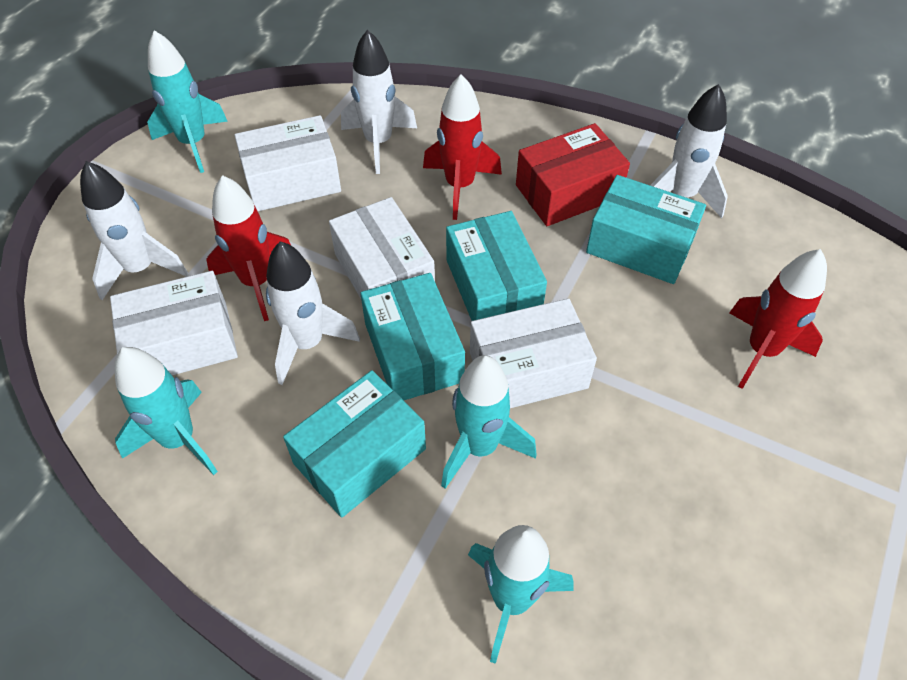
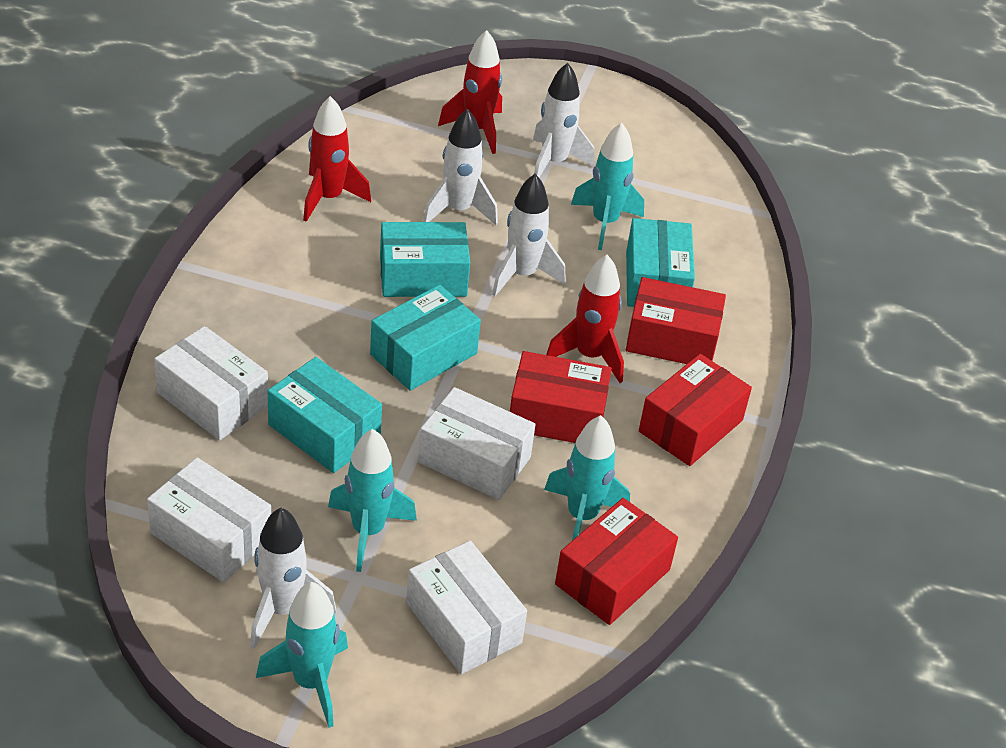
red box: 1 -> 4

